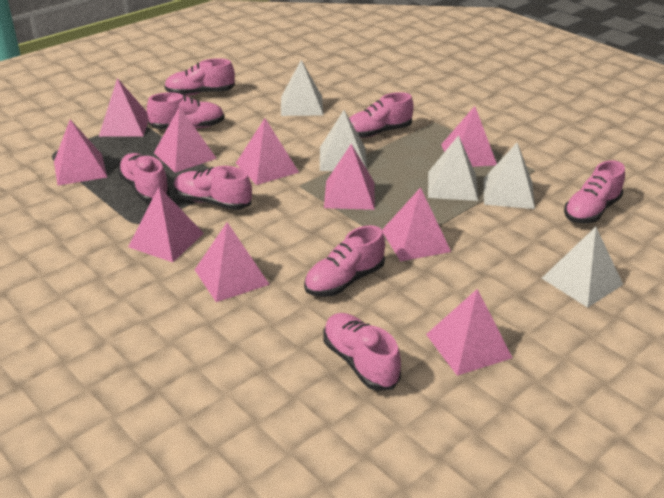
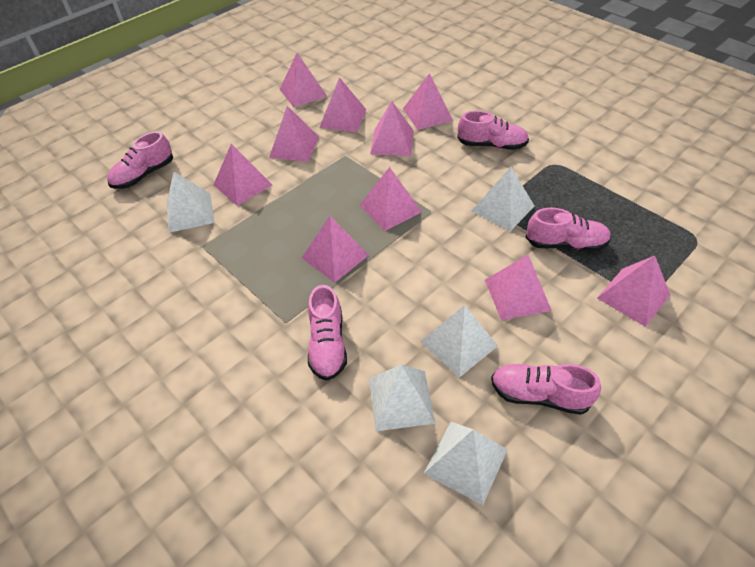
pink shoe: 8 -> 5

